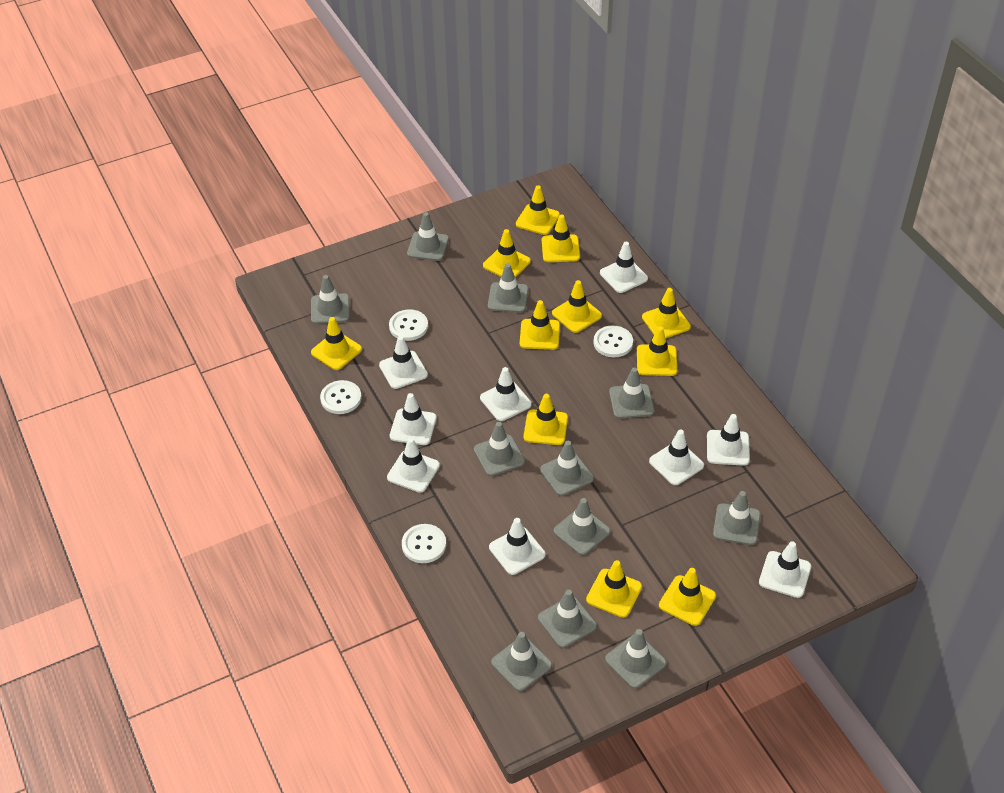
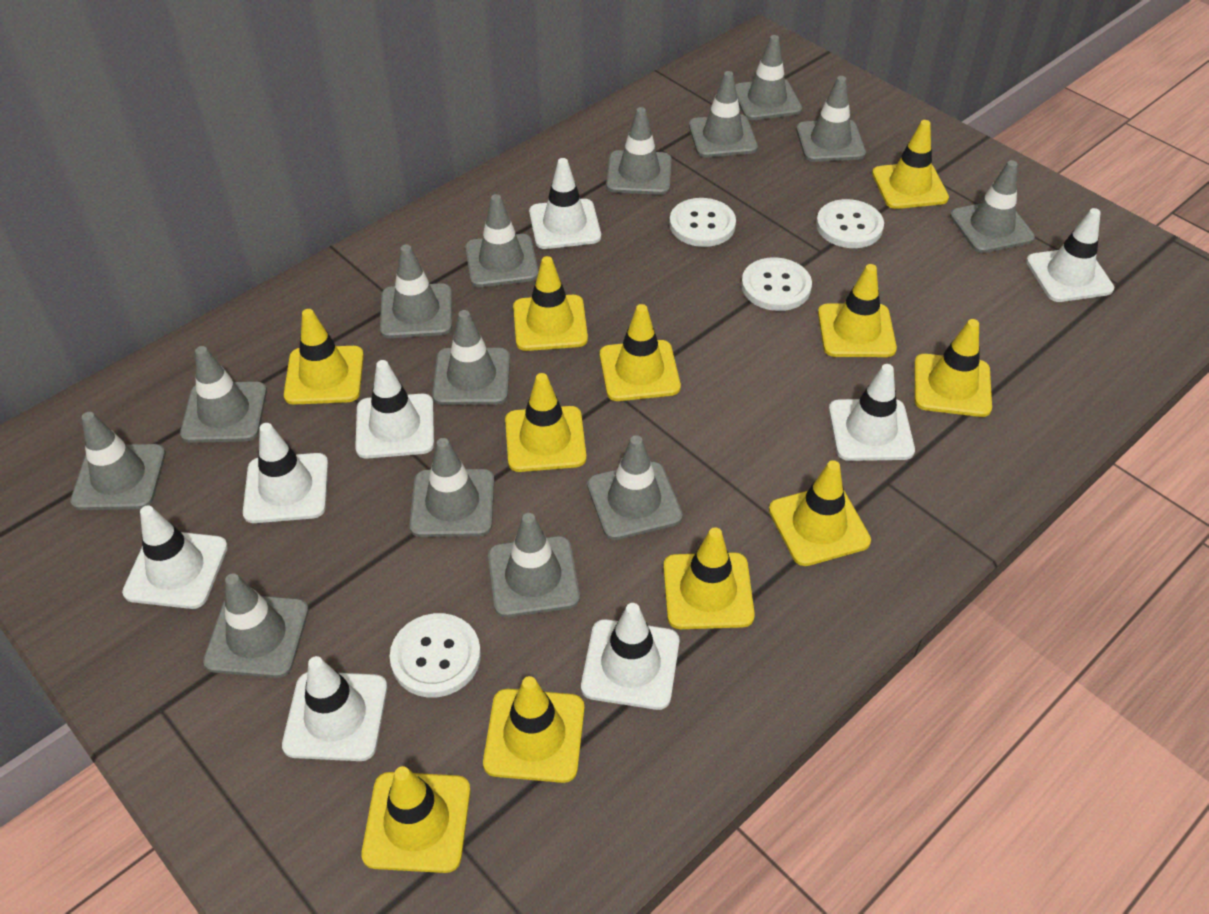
grey traffic cone: 11 -> 14
white traffic cone: 9 -> 8

